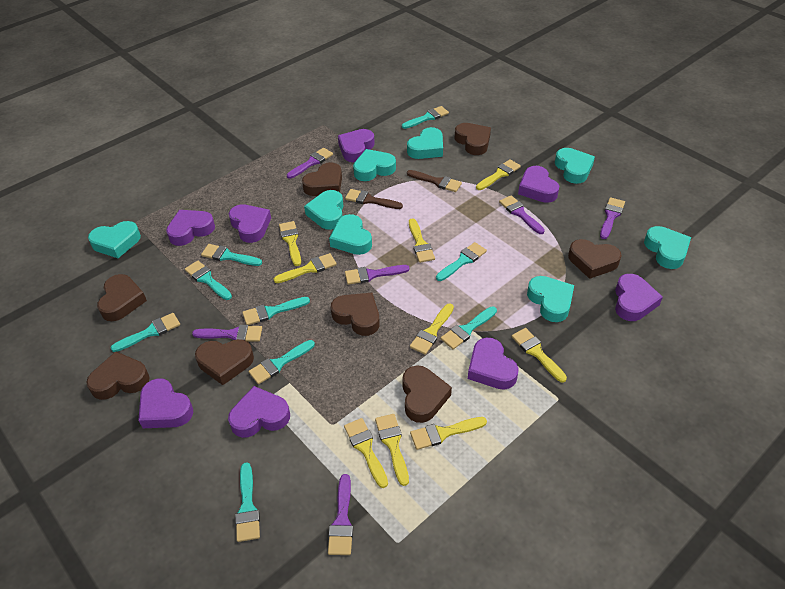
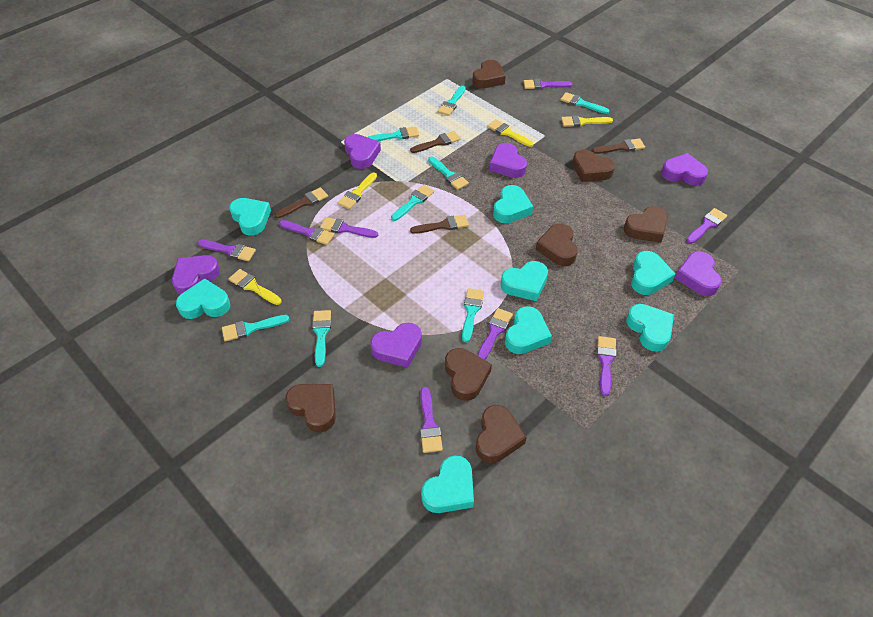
brown brush: 2 -> 4
brown heart: 8 -> 7
purple brush: 6 -> 8
purple heart: 8 -> 6
turquoise brush: 9 -> 8
yellow brush: 9 -> 4

